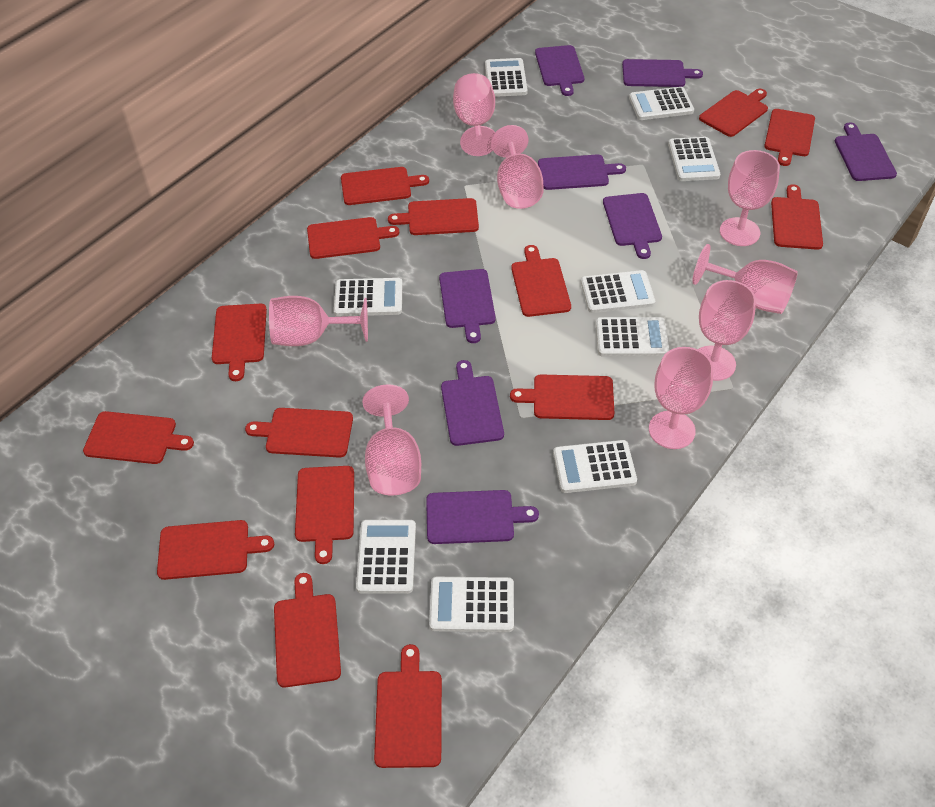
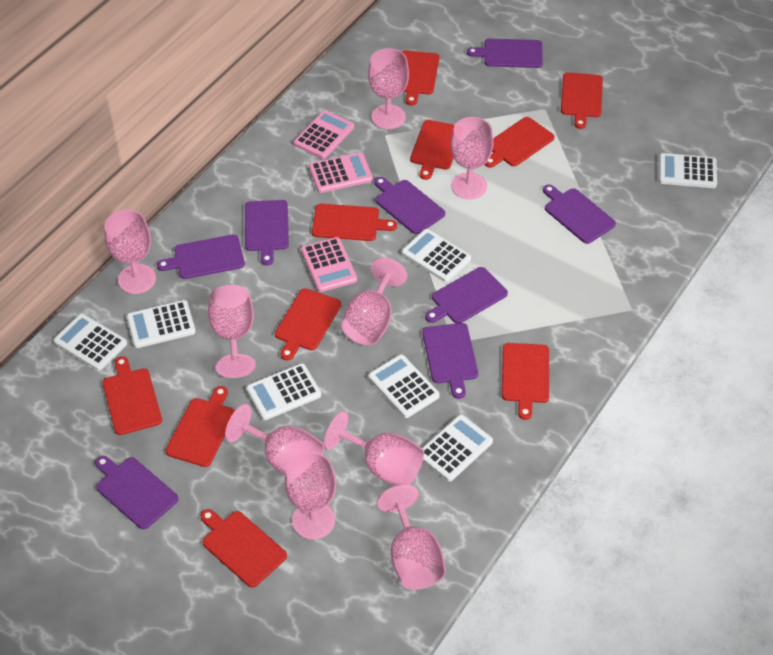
pink calculator: 0 -> 3
pink goblet: 8 -> 9
red cutting board: 15 -> 10
white calculator: 9 -> 7

